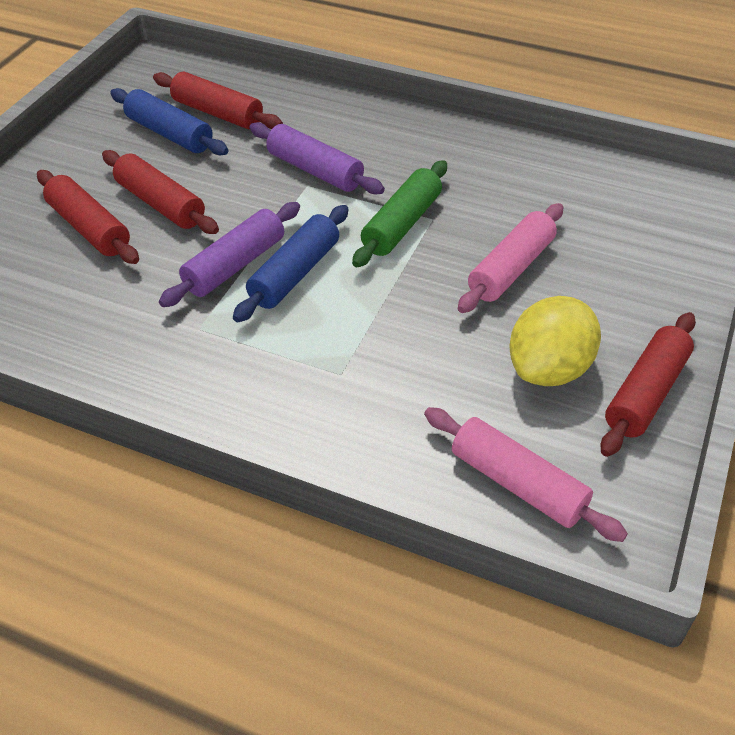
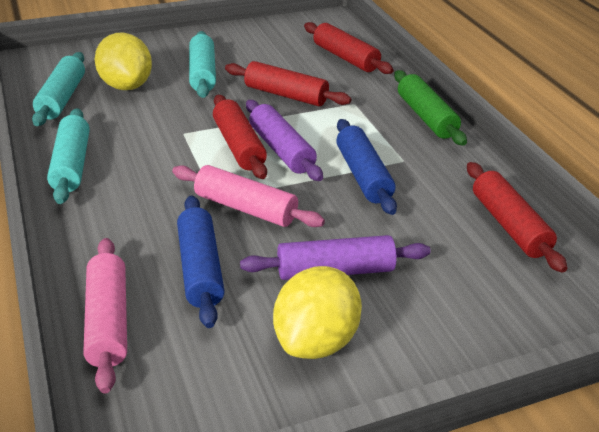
turquoise rolling pin: 0 -> 3
yellow lemon: 1 -> 2

